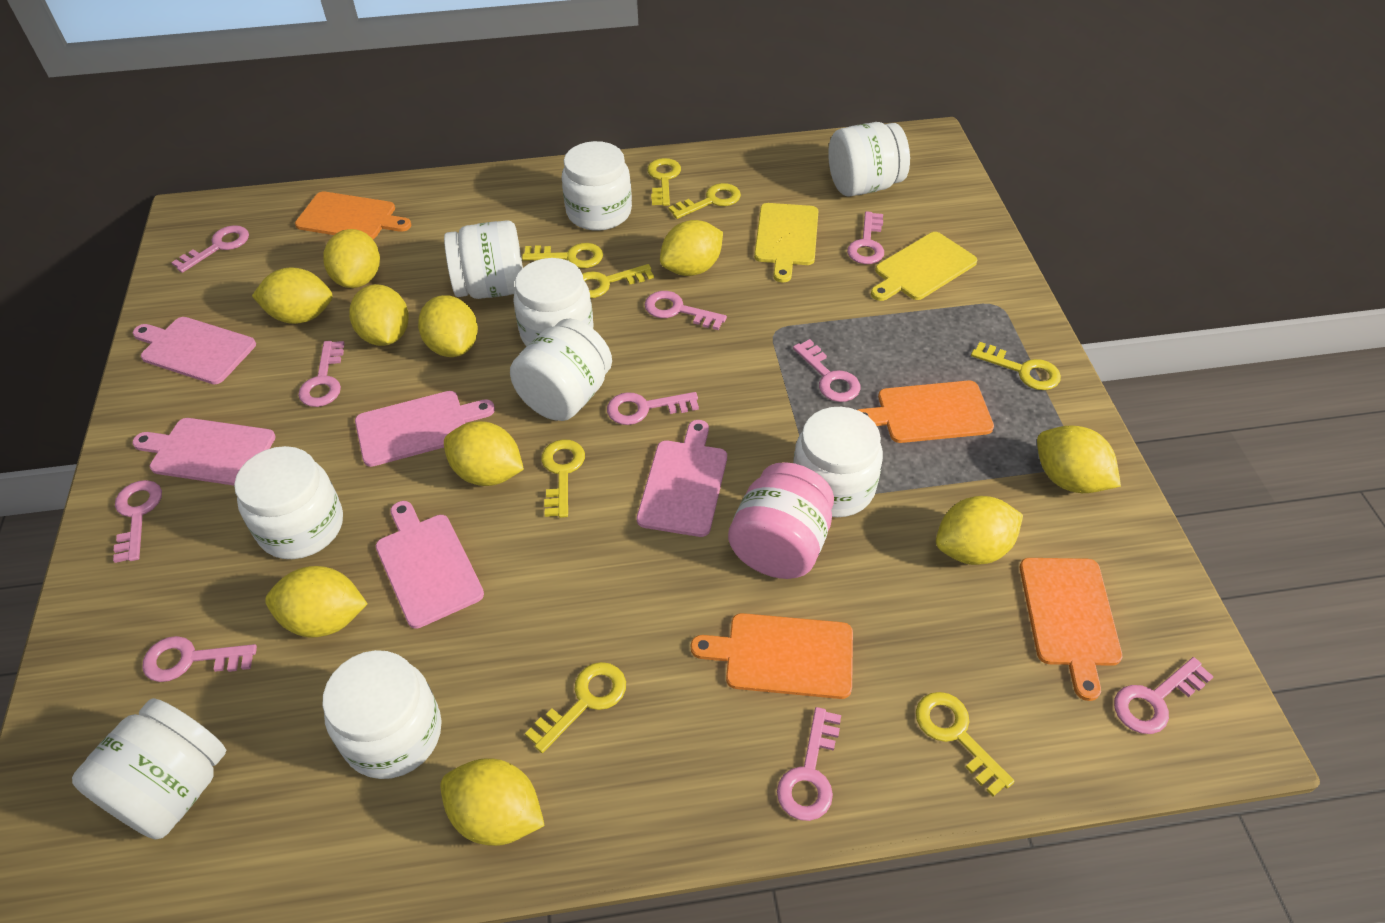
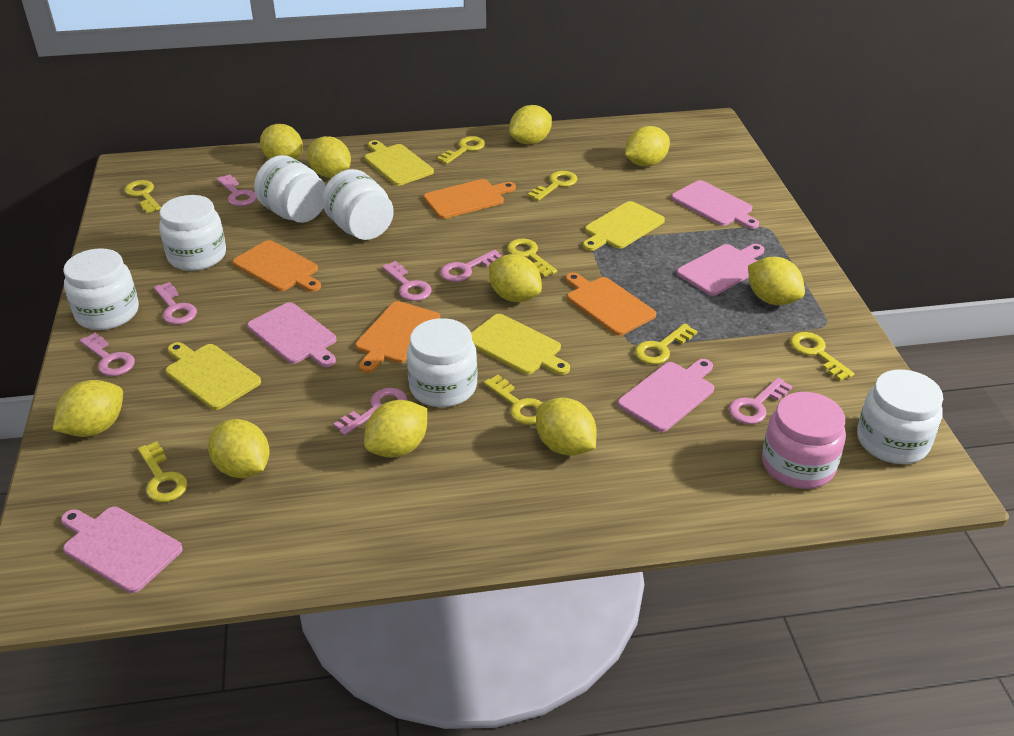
pink key: 10 -> 7
white jar: 9 -> 6
yellow cutting board: 2 -> 4

